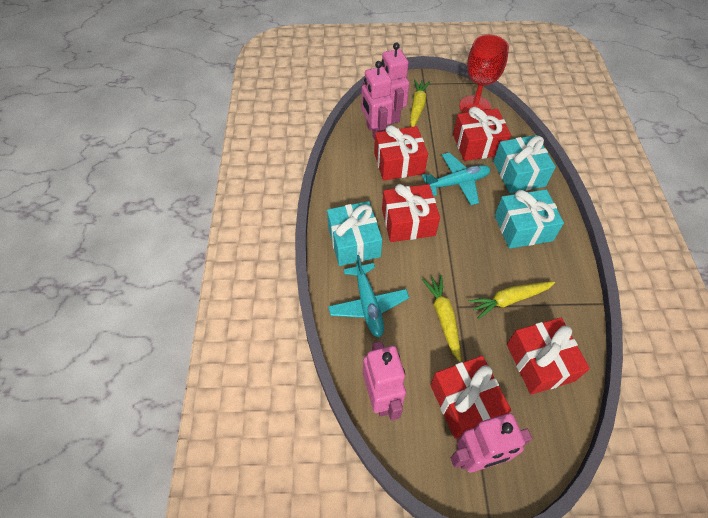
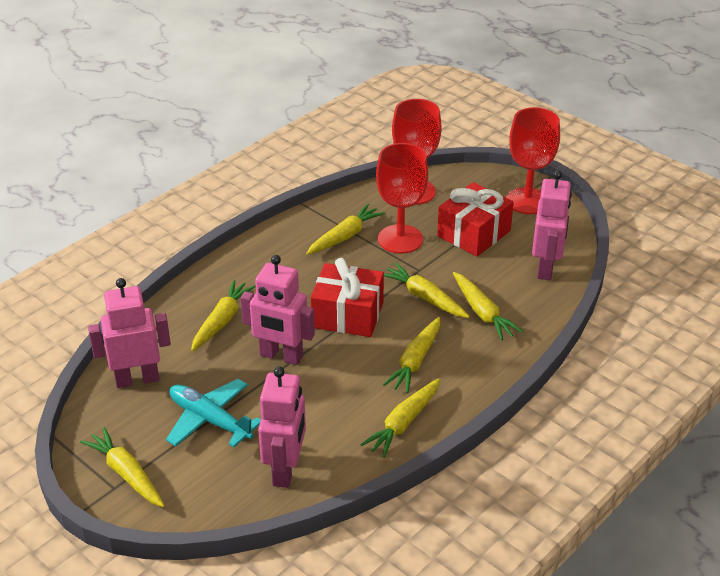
red gift: 5 -> 2
red goblet: 1 -> 3
turquoise gift: 3 -> 0
turquoise plane: 2 -> 1
yellow carrot: 3 -> 7

